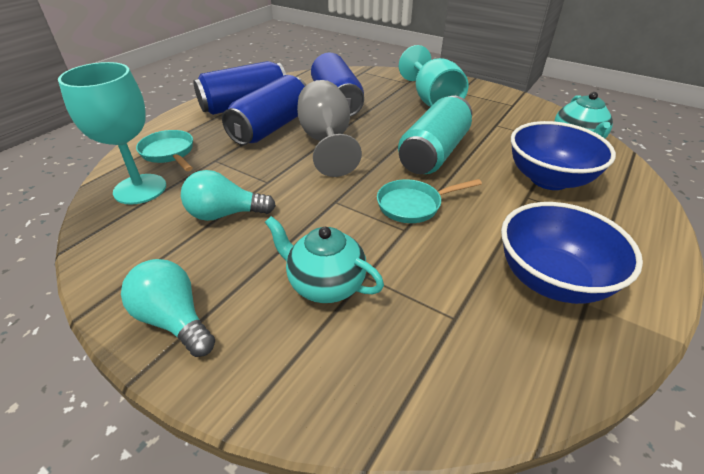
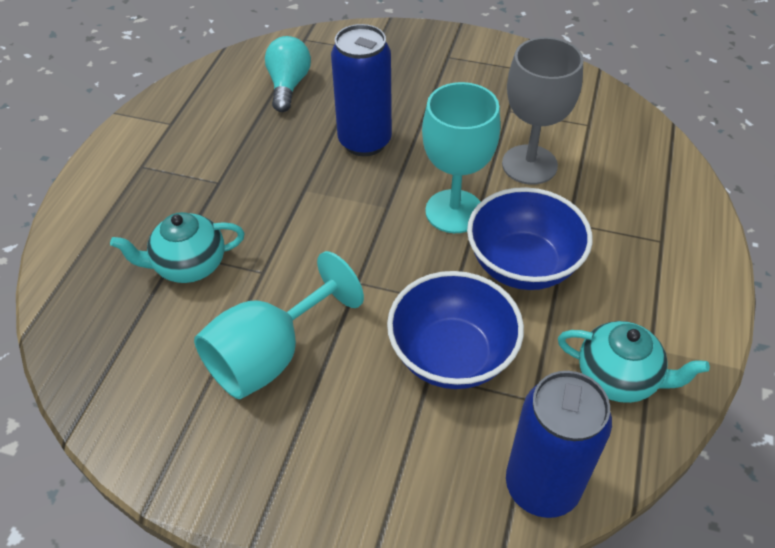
blue can: 3 -> 2
turquoise can: 1 -> 0
turquoise light bulb: 2 -> 1
turquoise pan: 2 -> 0

